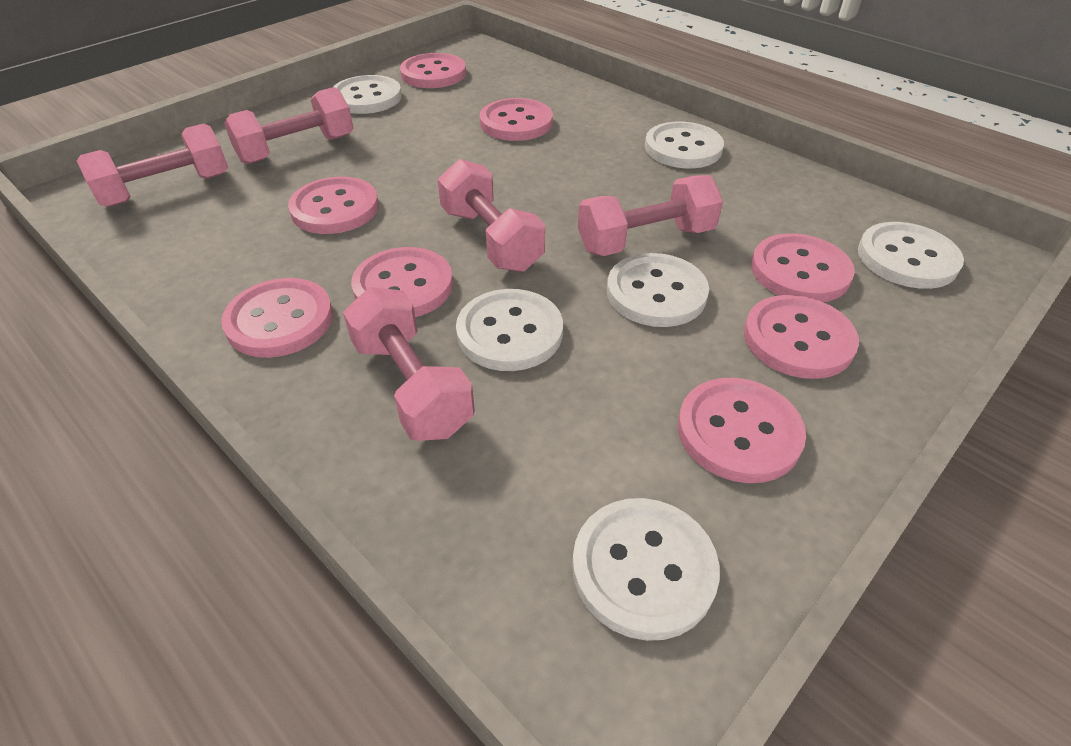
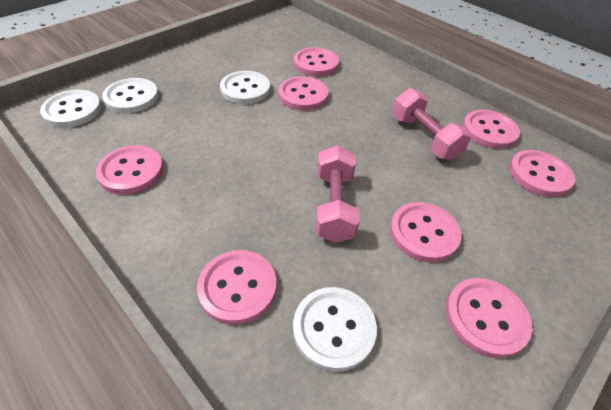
pink dumbbell: 5 -> 2
white button: 6 -> 4

